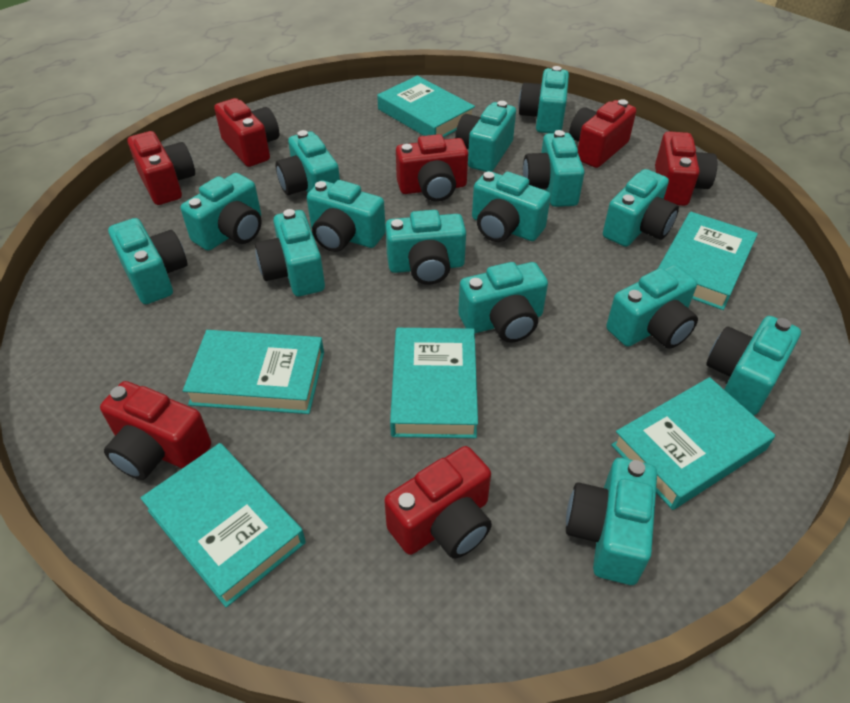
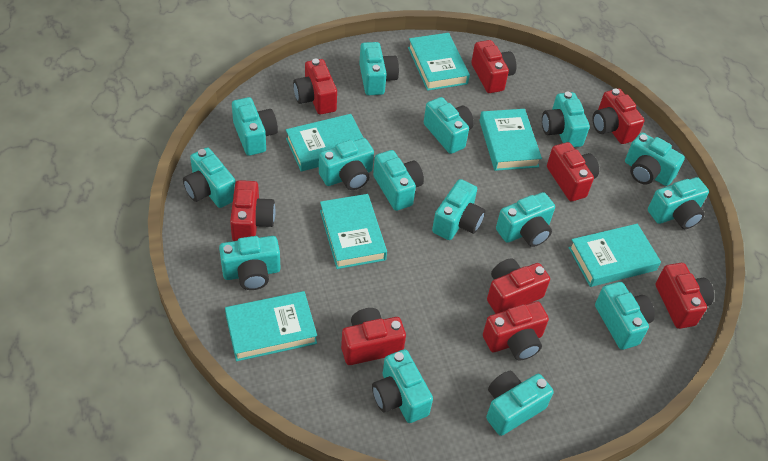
red camera: 7 -> 9

